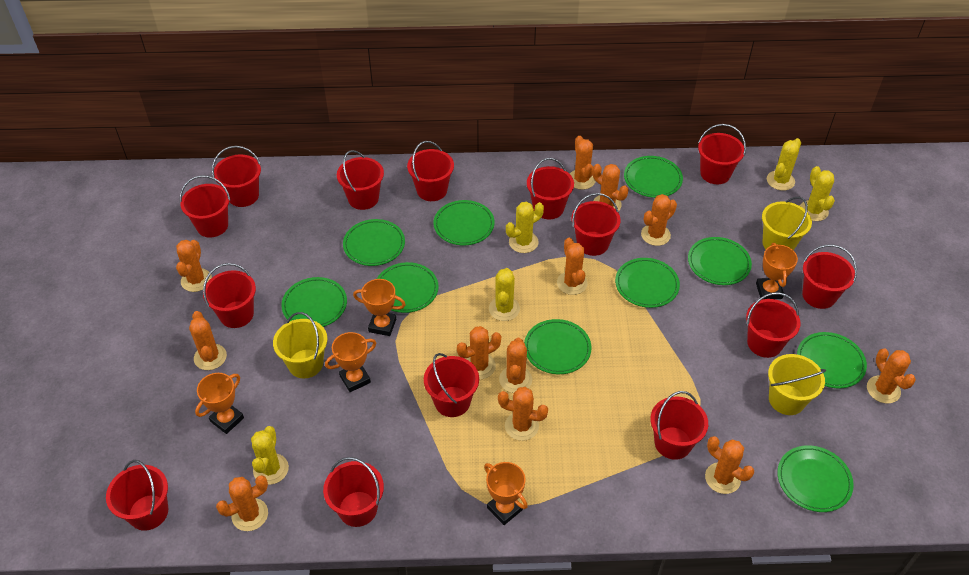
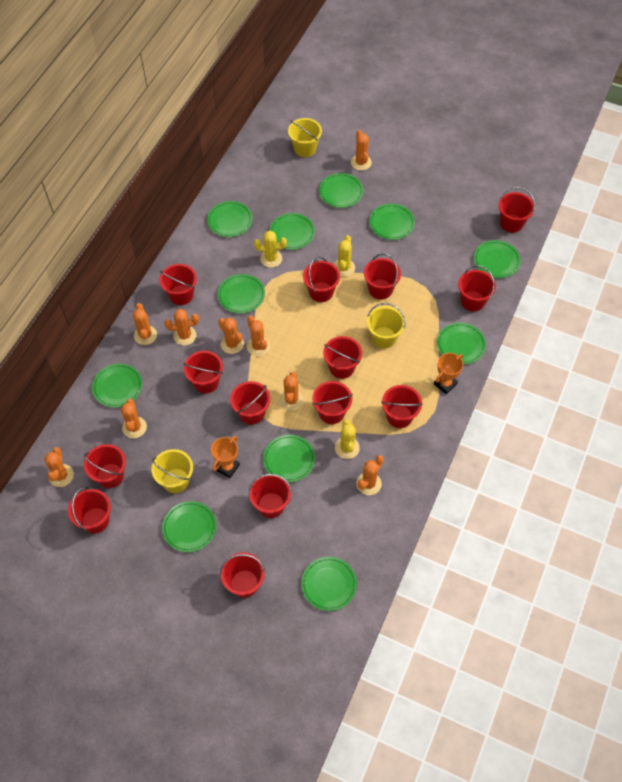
green plate: 10 -> 11
orange cactus: 12 -> 9
orange trophy: 5 -> 2
yellow cactus: 5 -> 3

